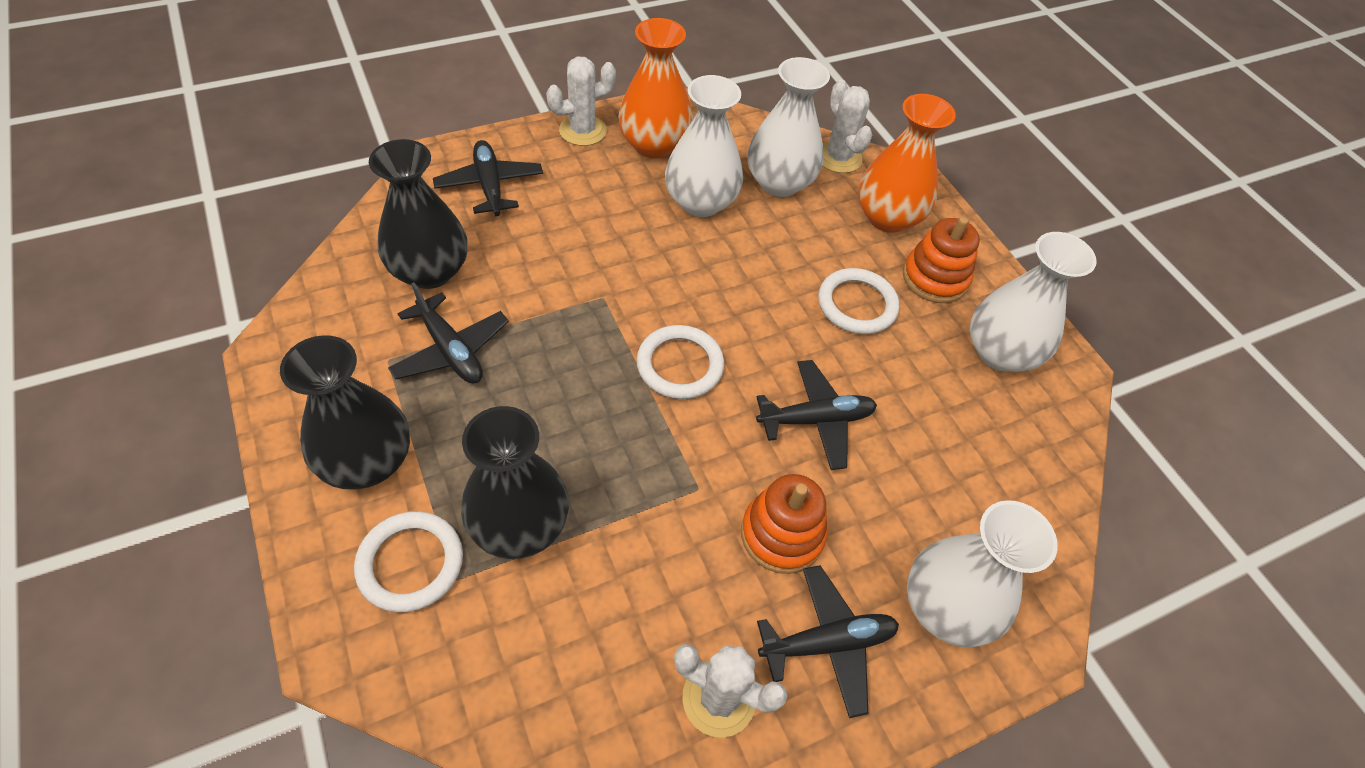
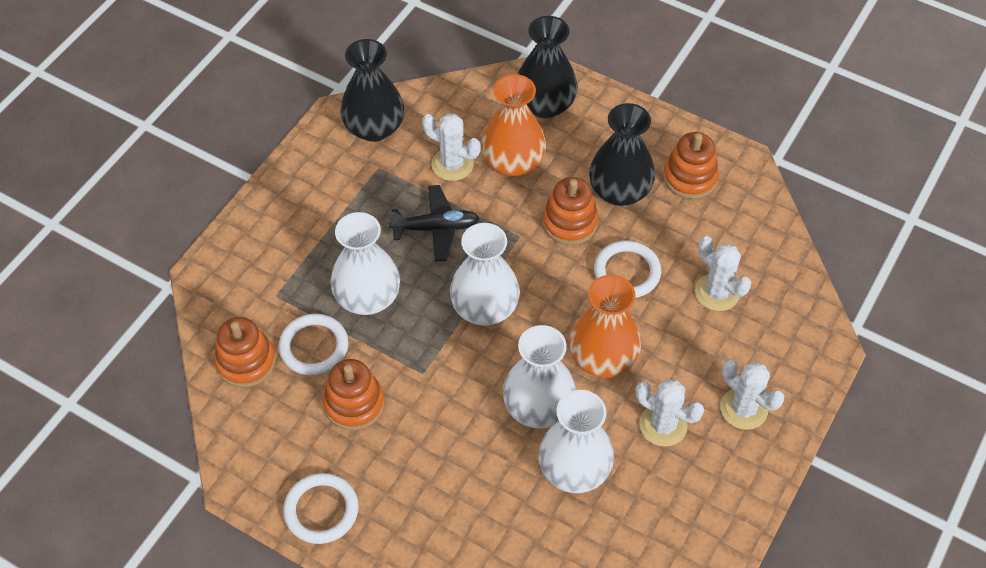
black plane: 4 -> 1
orange stacking toy: 2 -> 4
white cactus: 3 -> 4

